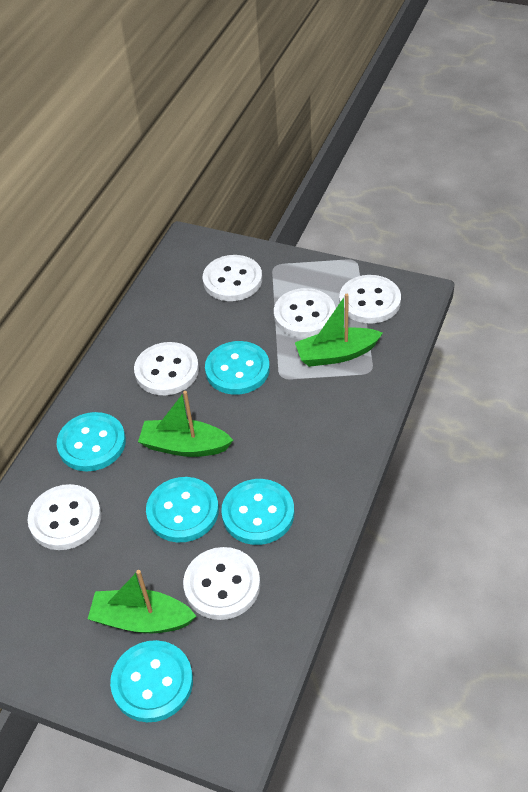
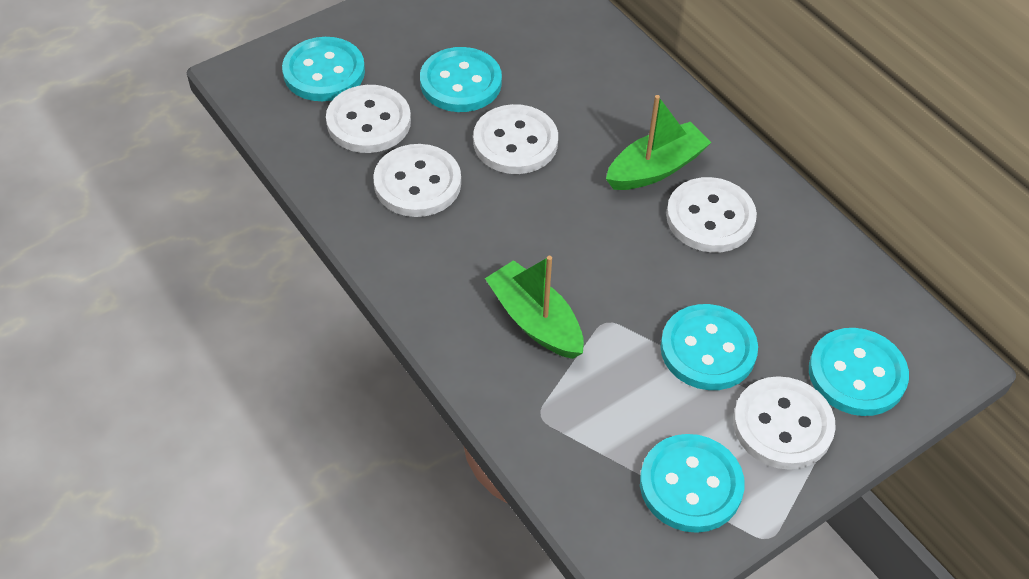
green boat: 3 -> 2
white button: 6 -> 5

